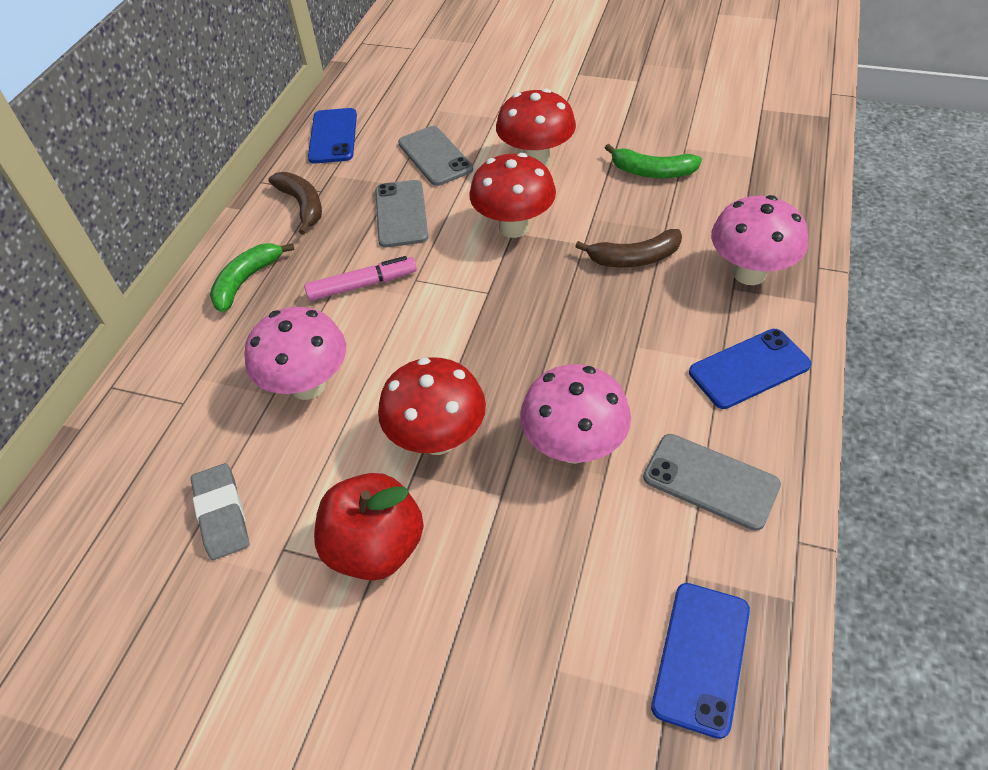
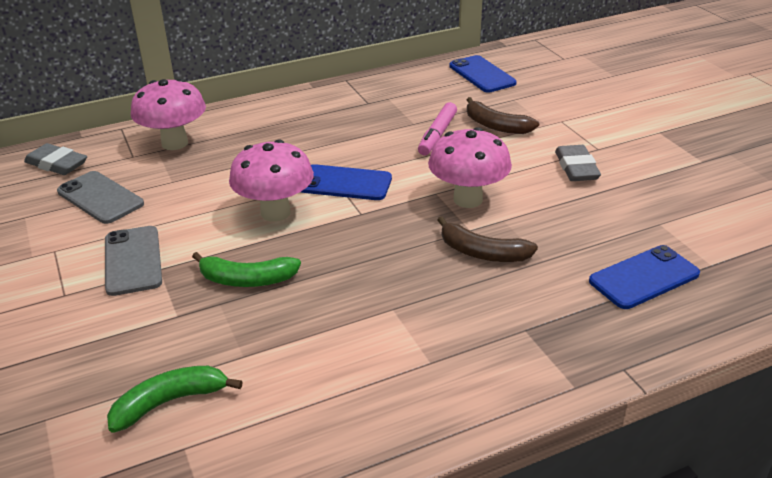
grey eraser: 1 -> 2
grey phone: 3 -> 2
red apple: 1 -> 0
red mushroom: 3 -> 0

